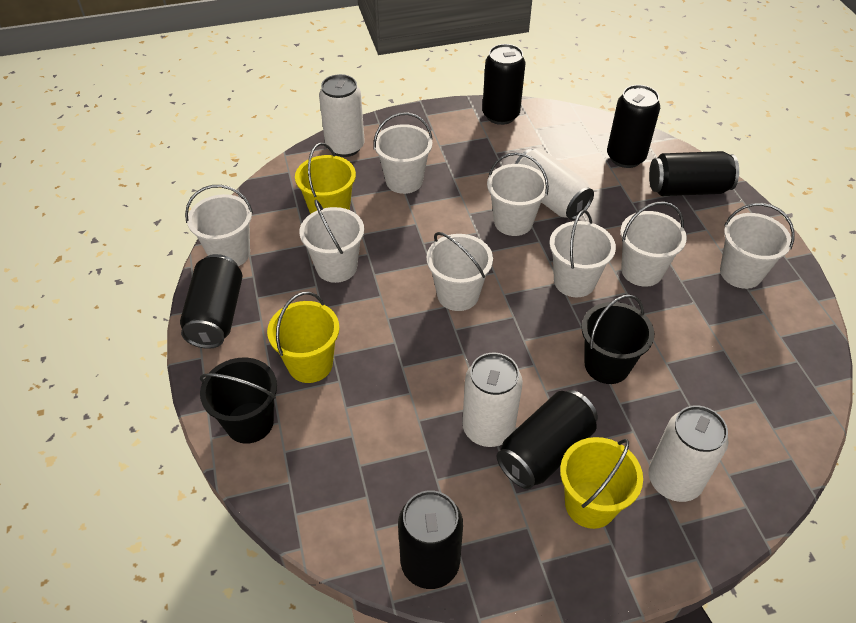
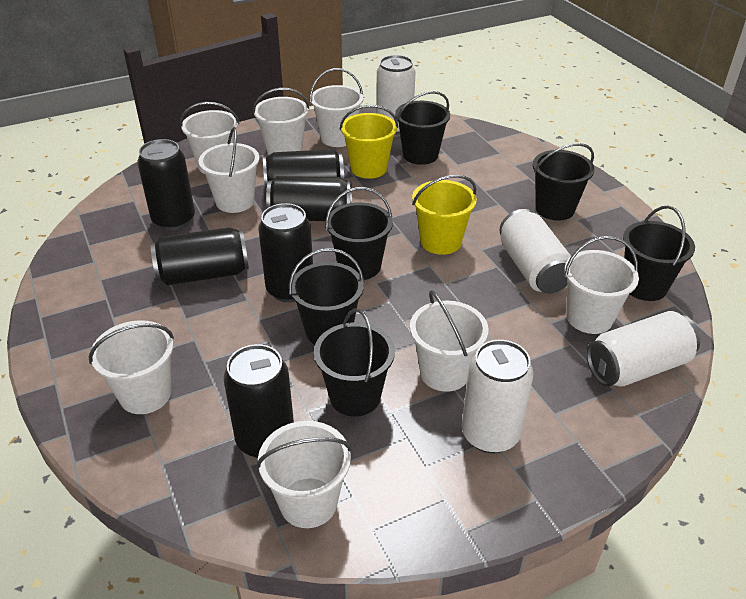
black bucket: 2 -> 6
yellow bucket: 3 -> 2

